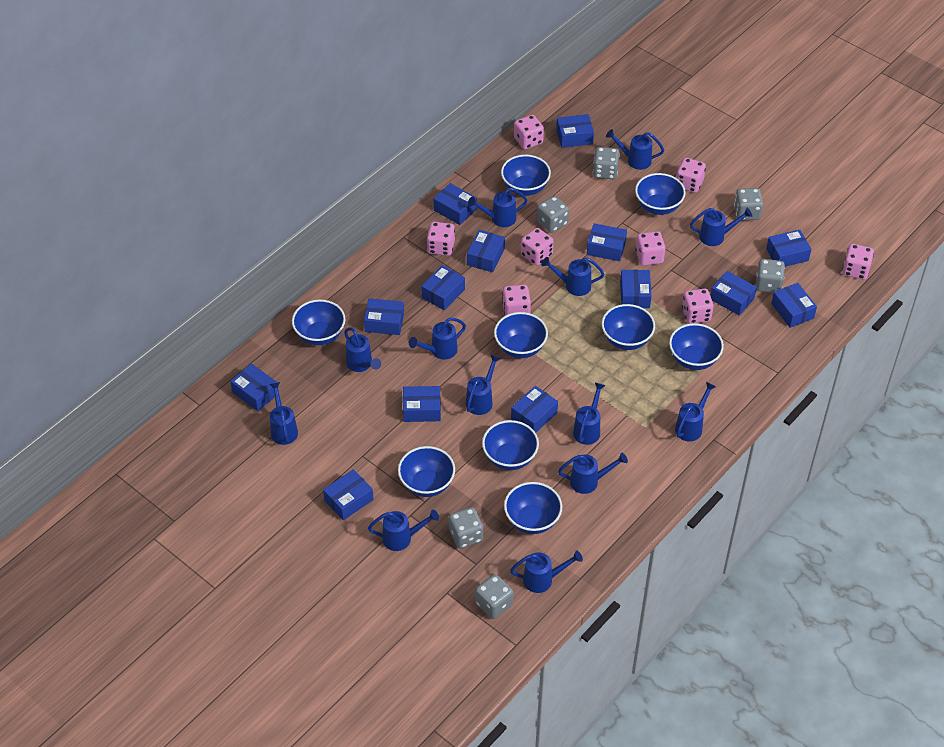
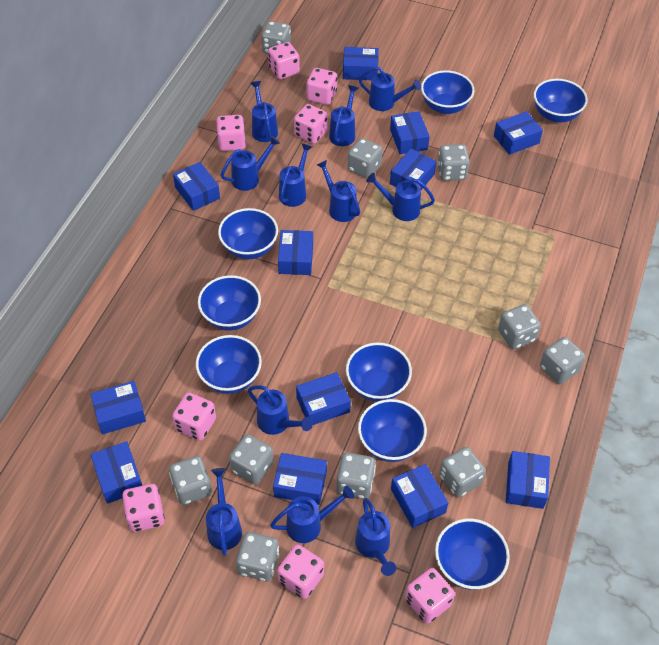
blue bowl: 9 -> 8
blue box: 14 -> 12
blue watering can: 13 -> 11
grey dice: 6 -> 10

